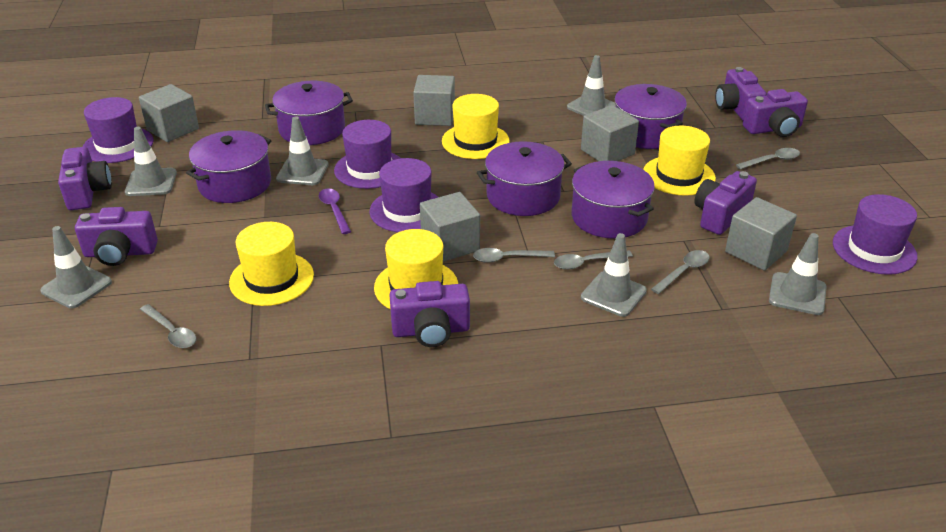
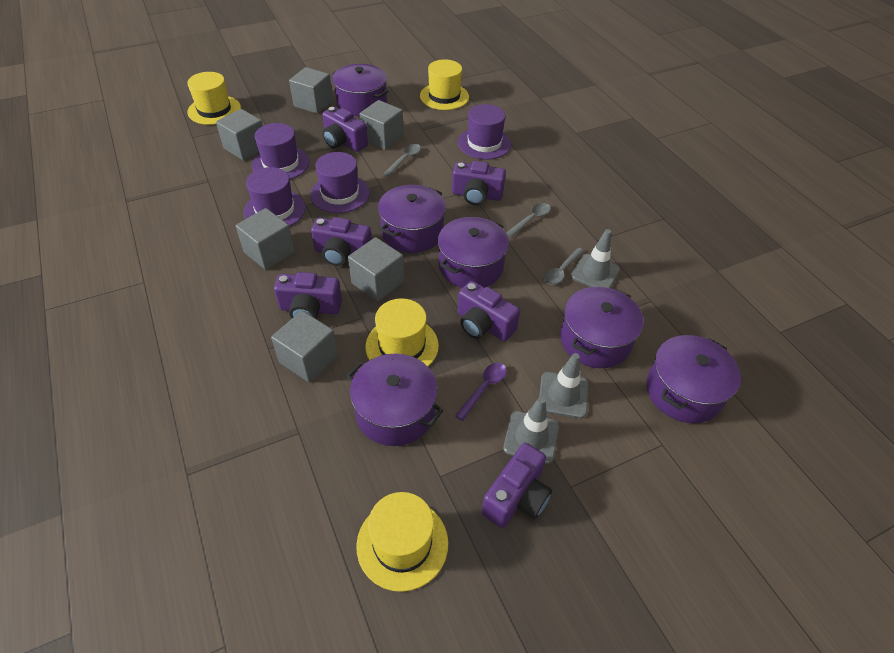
grey cube: 5 -> 6
grey spoon: 5 -> 3
grey traffic cone: 6 -> 3
purple pot: 5 -> 6

